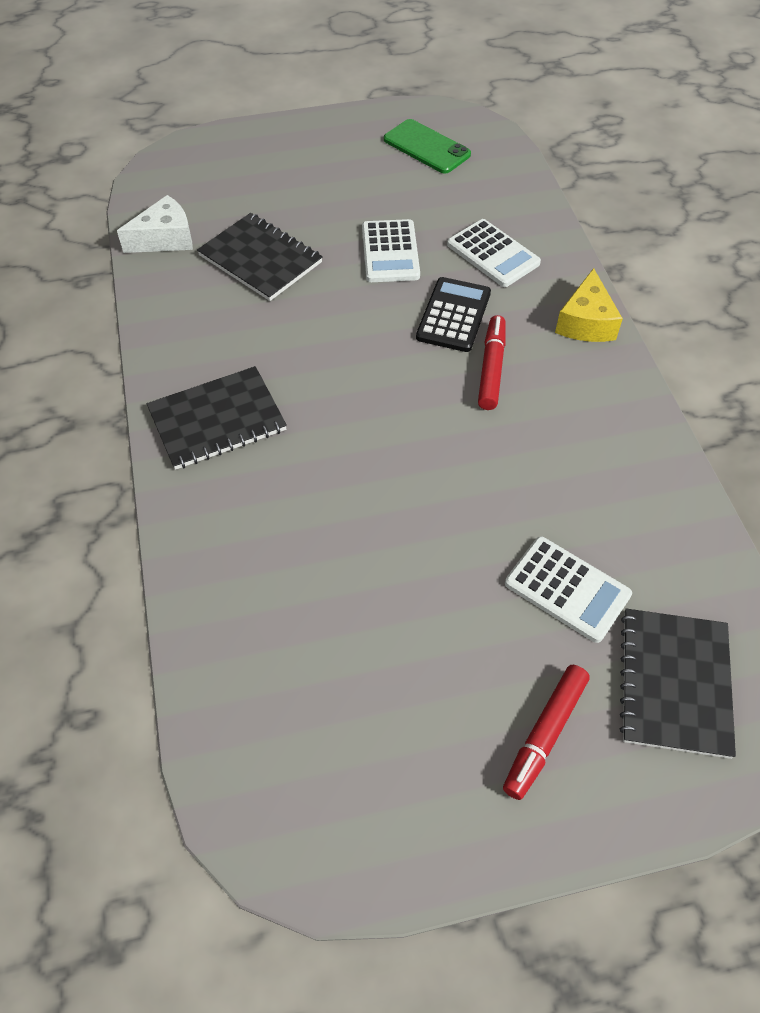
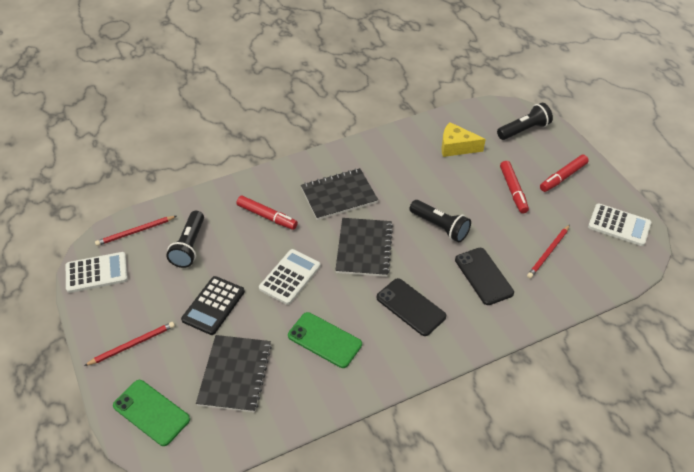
black flashlight: 0 -> 3
black phone: 0 -> 2
green phone: 1 -> 2
red marker: 2 -> 3
red pencil: 0 -> 3
white cheese: 1 -> 0

